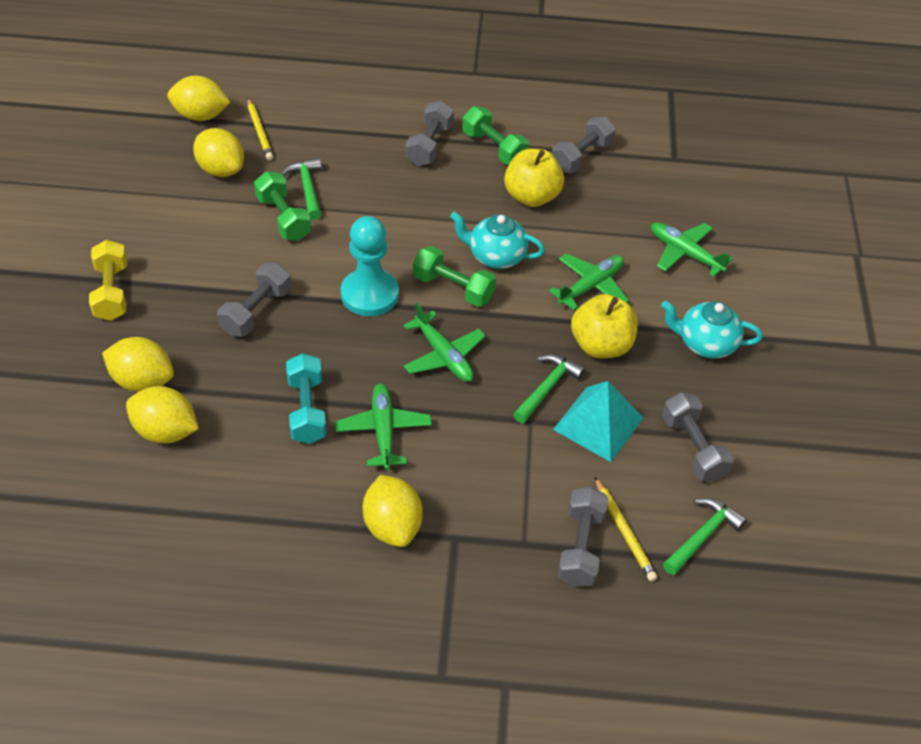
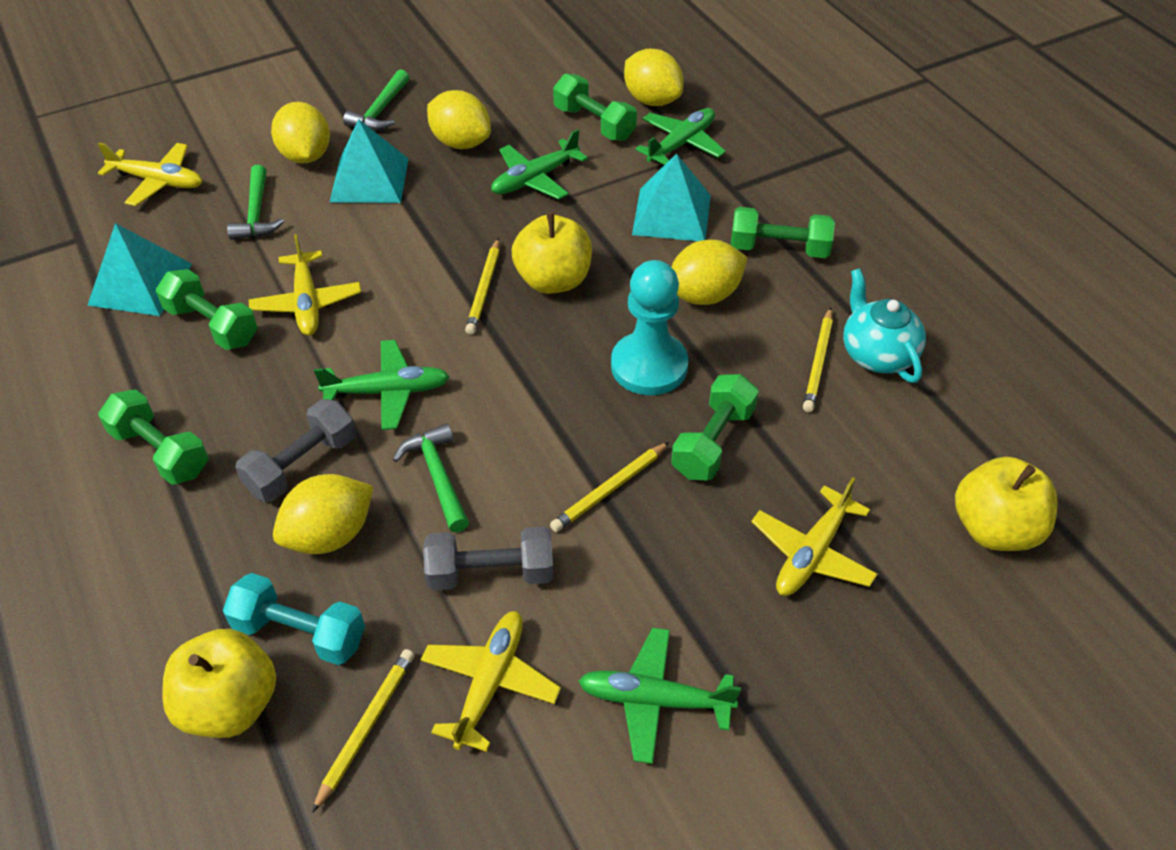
green dumbbell: 3 -> 5
grey dumbbell: 5 -> 2
turquoise pyramid: 1 -> 3
turquoise teapot: 2 -> 1
yellow apple: 2 -> 3
yellow dumbbell: 1 -> 0
yellow pencil: 2 -> 4
yellow plane: 0 -> 4

